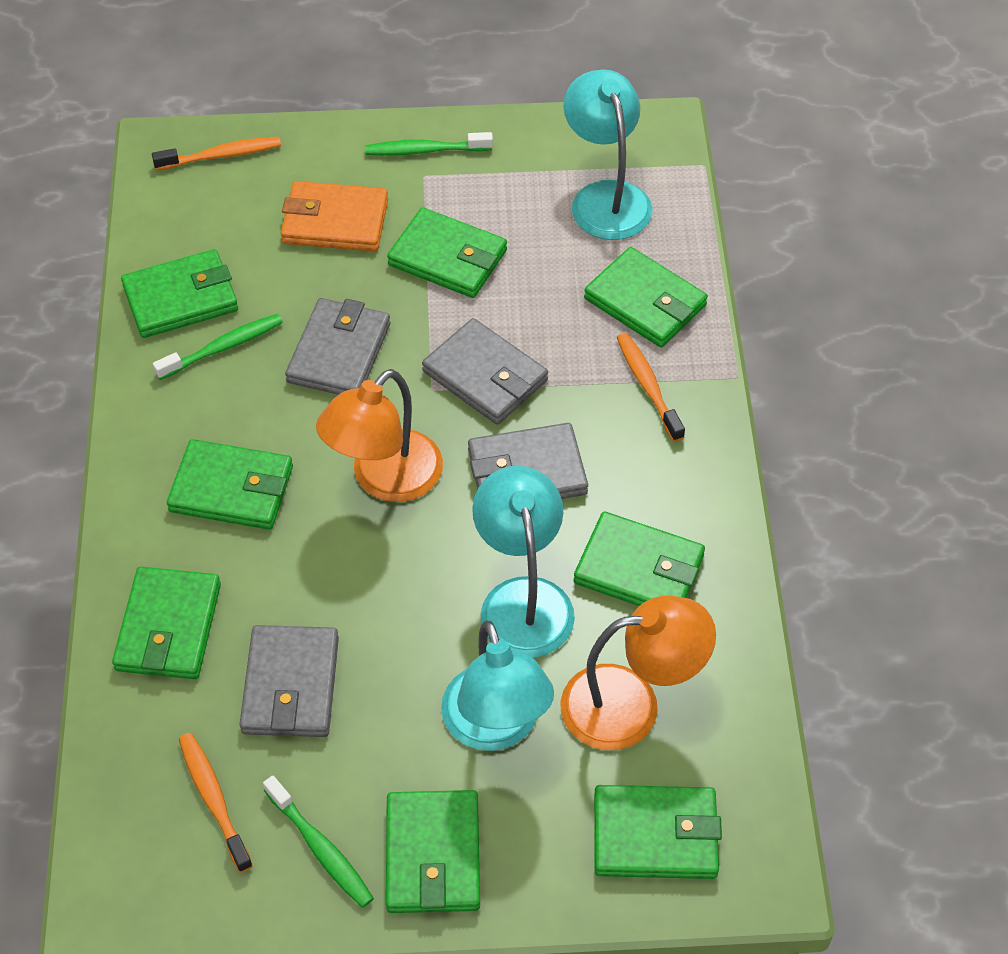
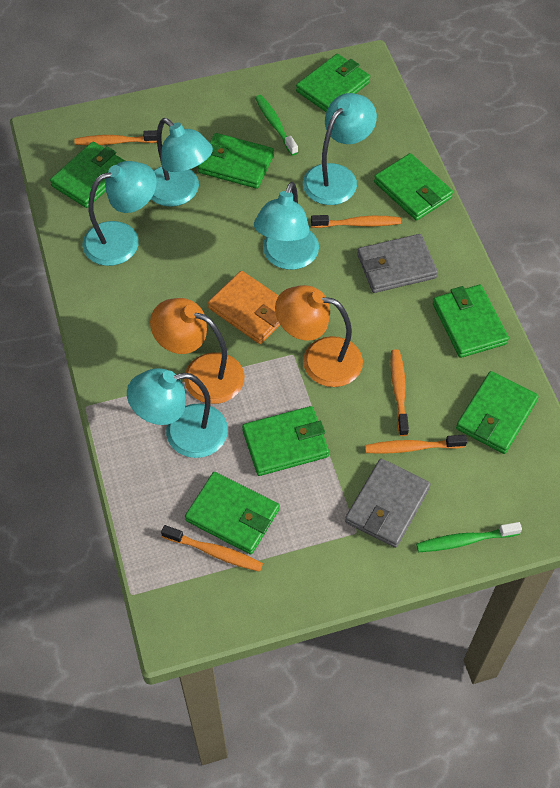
green toothbrush: 3 -> 2
grey wallet: 4 -> 2
orange toothbrush: 3 -> 5
turquoise lamp: 3 -> 5

